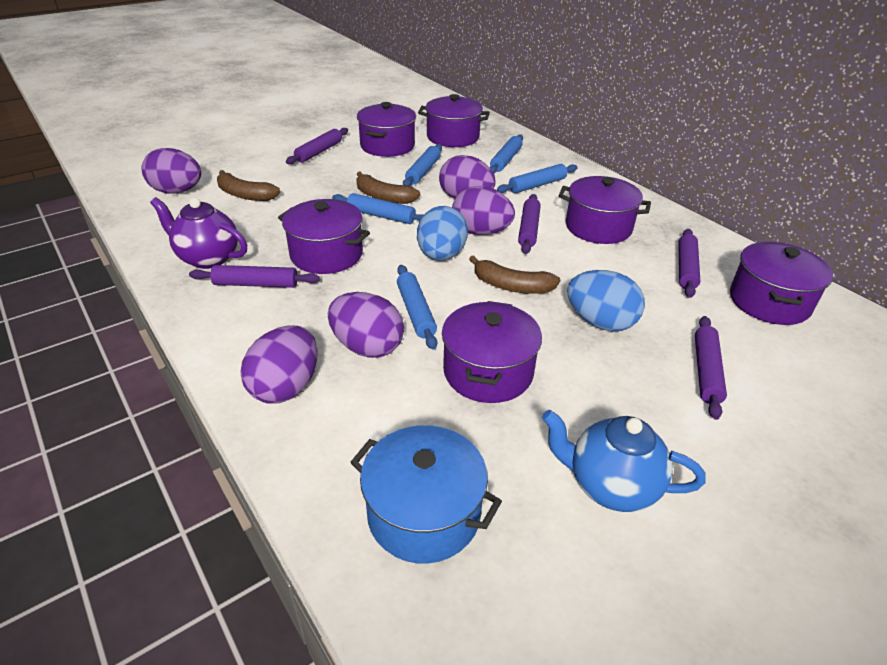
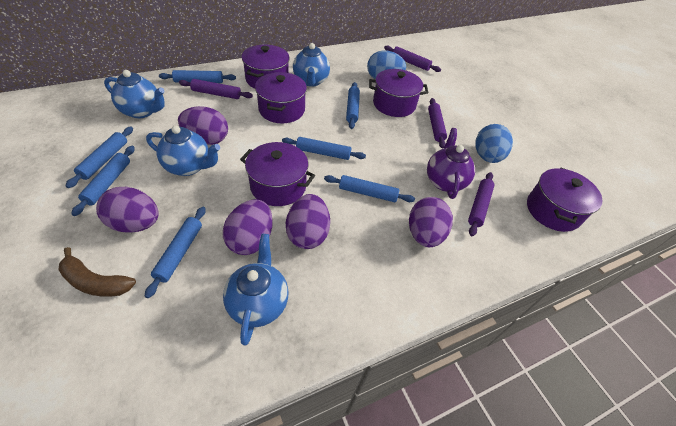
blue pot: 1 -> 0
blue rolling pin: 5 -> 7
blue teapot: 1 -> 4
brown banana: 3 -> 1
purple pot: 6 -> 5
purple rolling pin: 5 -> 4

